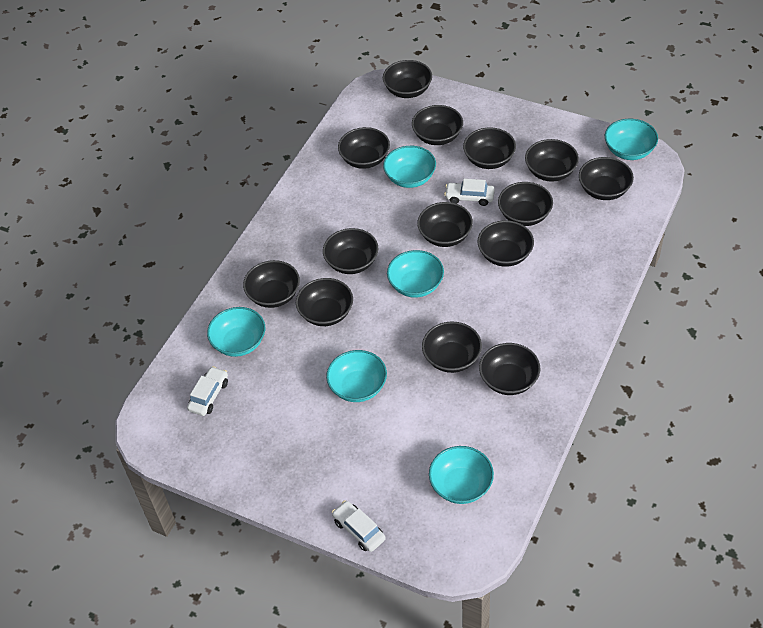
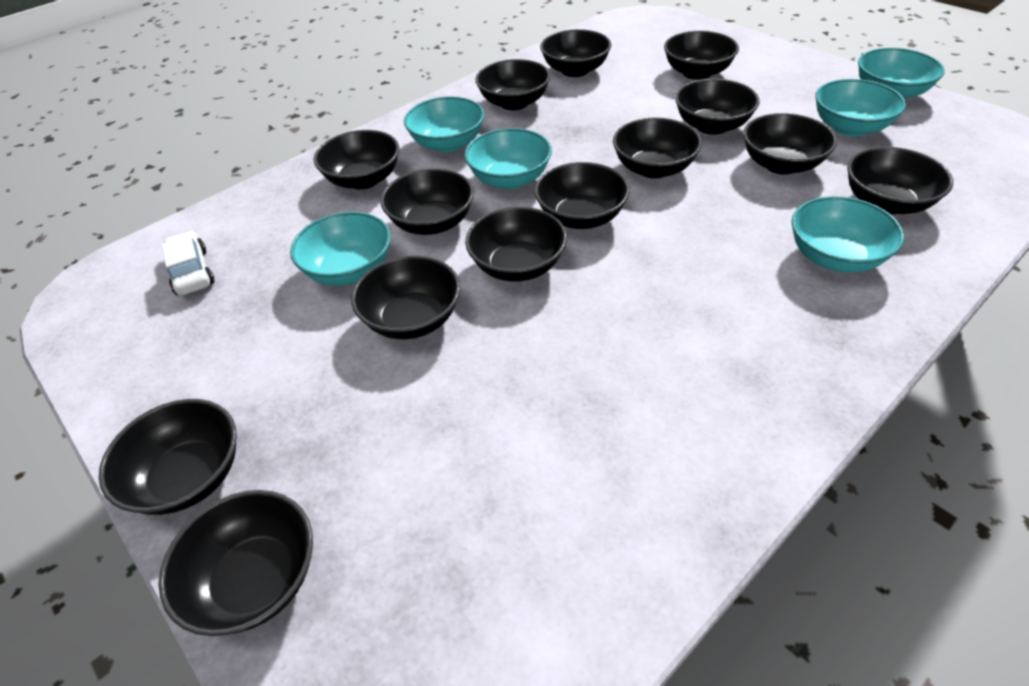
white car: 3 -> 1

